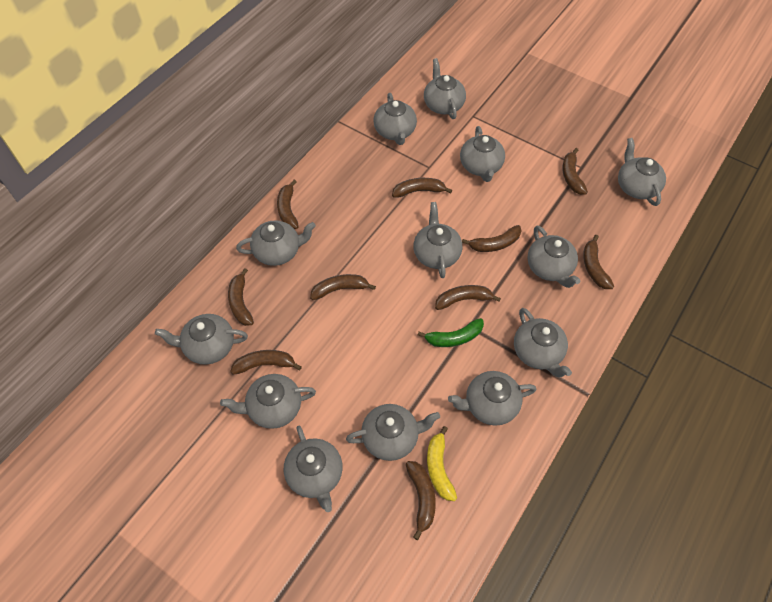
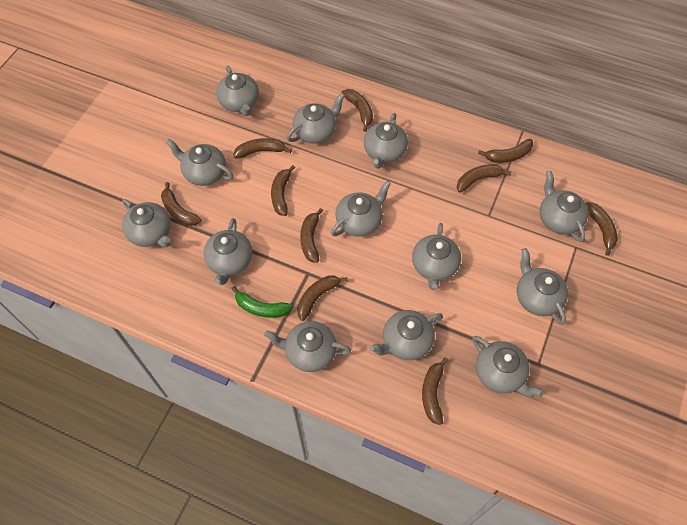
yellow banana: 1 -> 0

